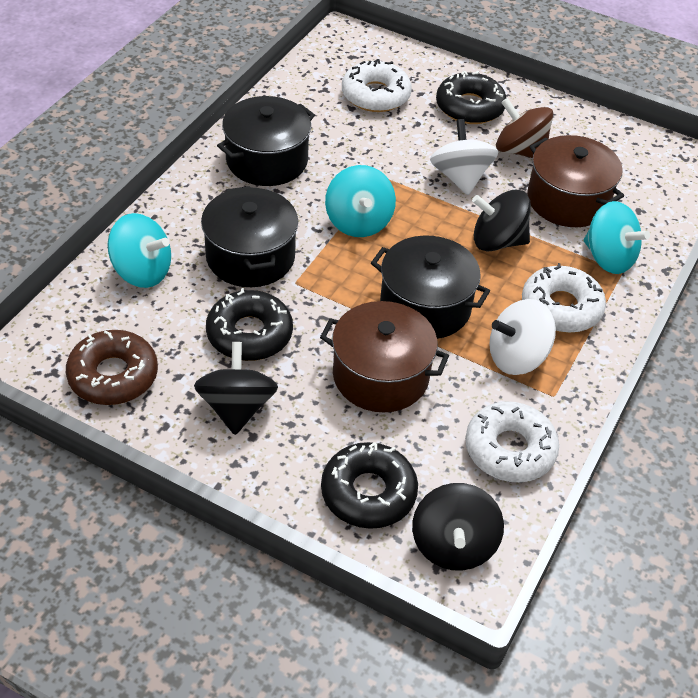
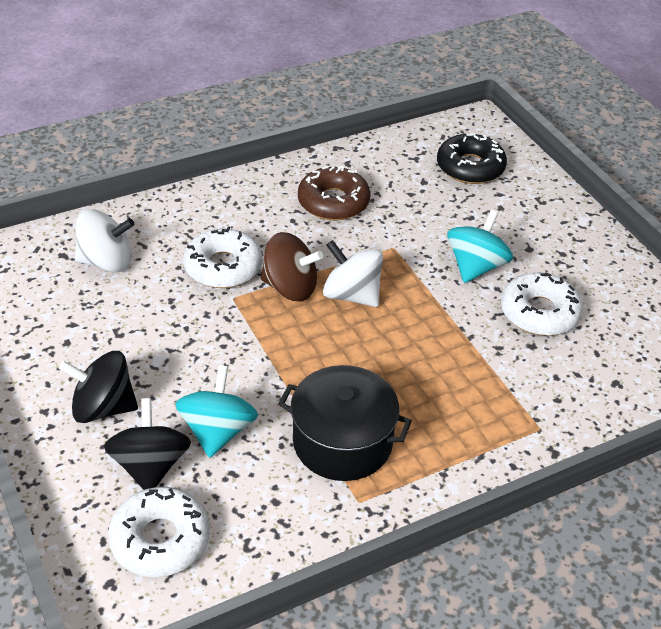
black donut: 3 -> 1
black pot: 3 -> 1
black spinning top: 3 -> 2
brown pot: 2 -> 0
turquoise spinning top: 3 -> 2

